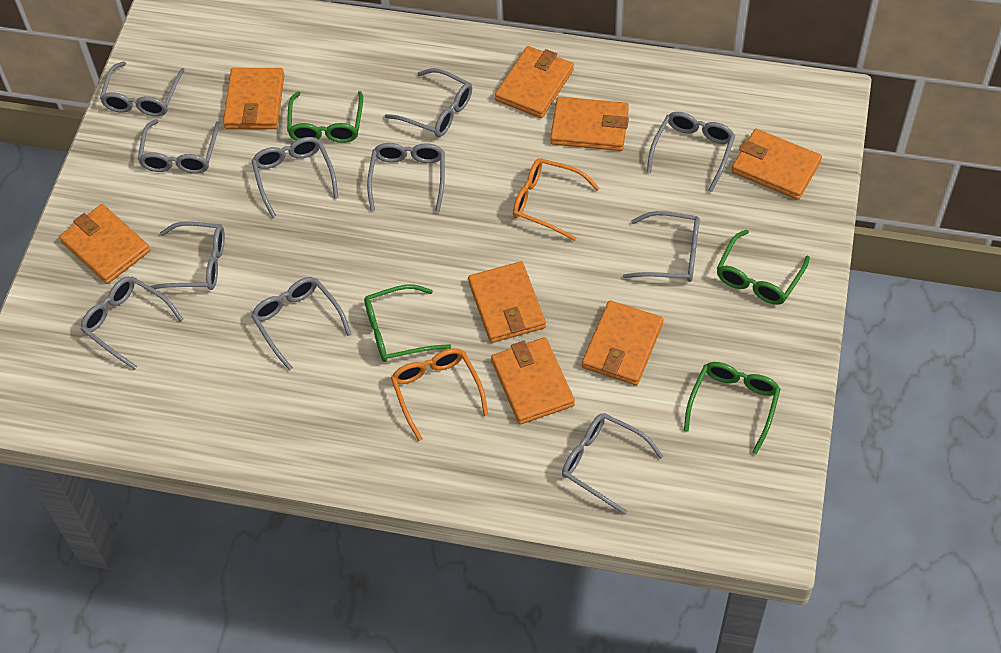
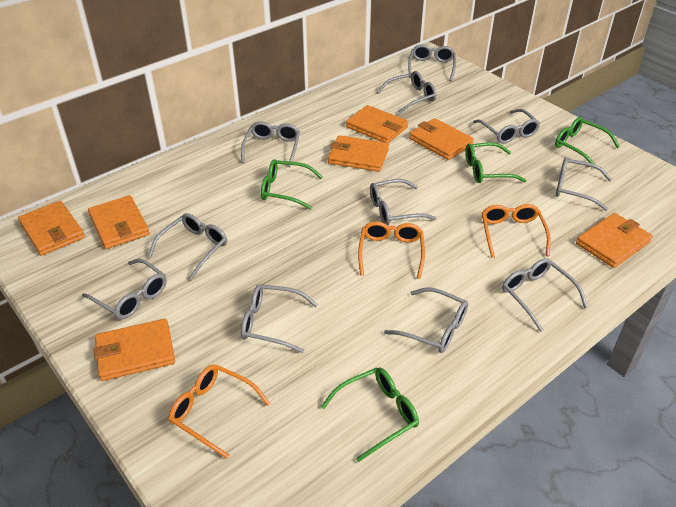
orange glasses: 2 -> 3
orange wallet: 8 -> 7

